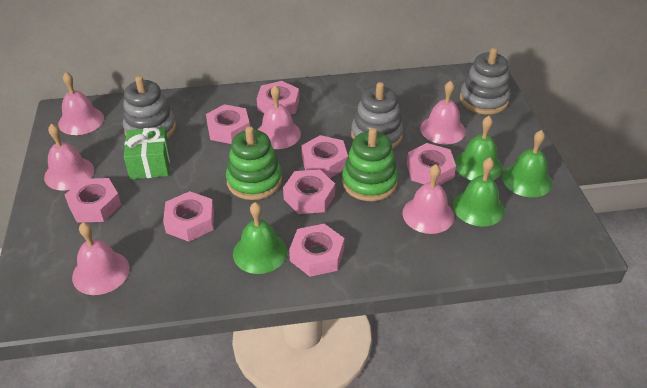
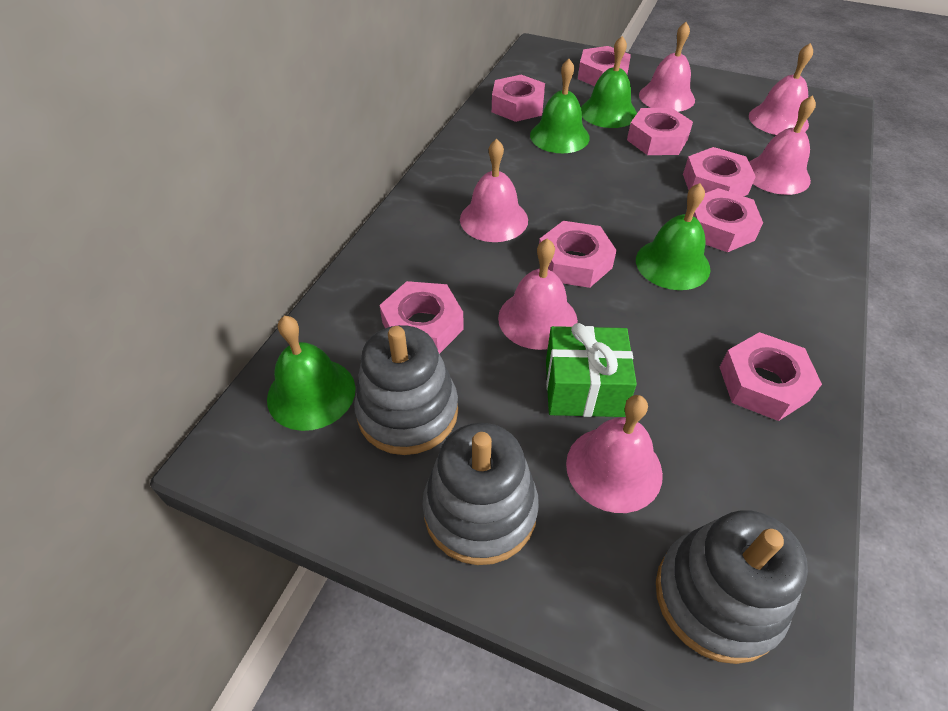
green stacking toy: 2 -> 0

